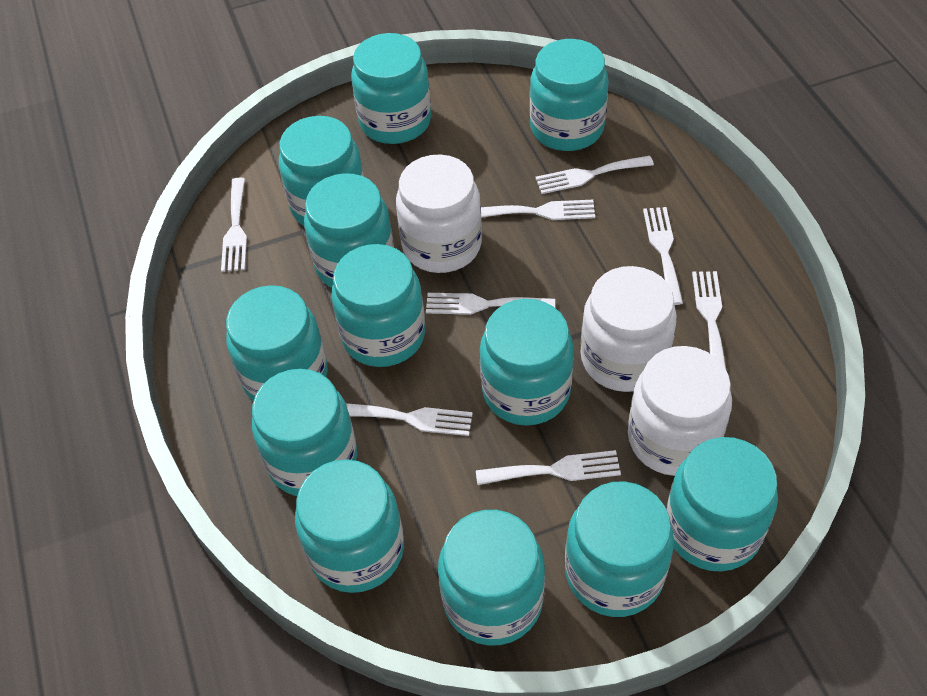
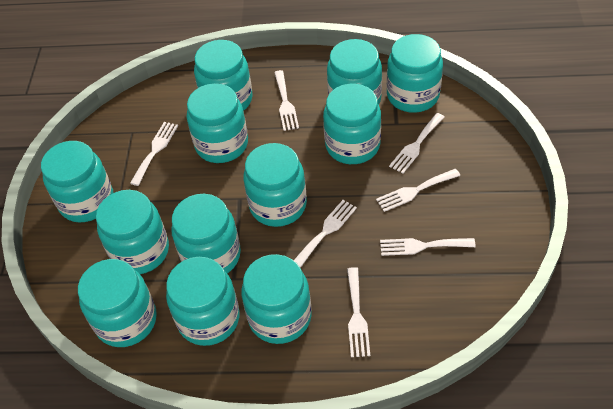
white fork: 8 -> 7
white jar: 3 -> 0

